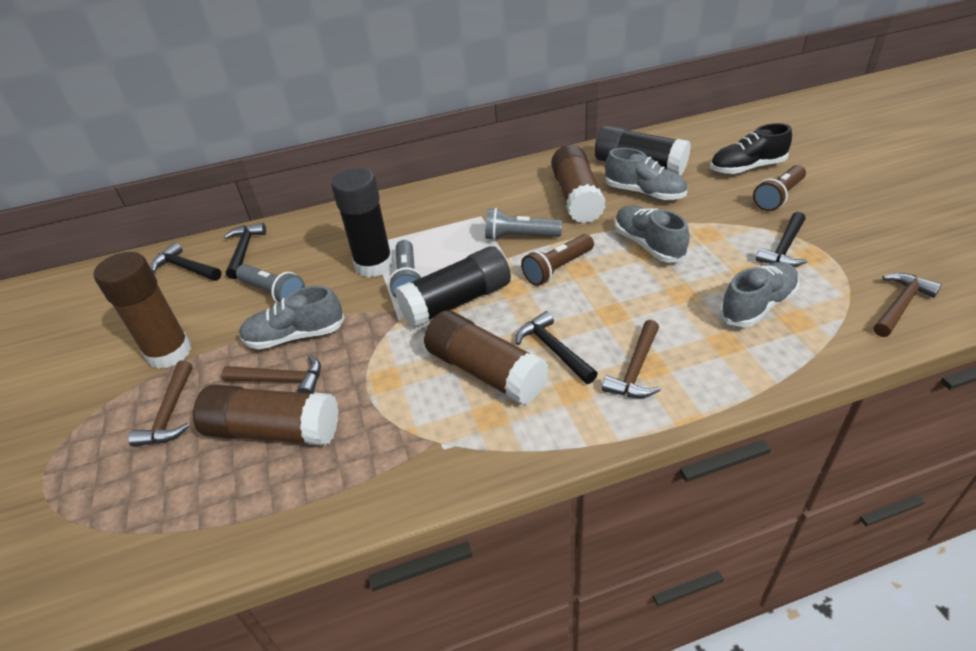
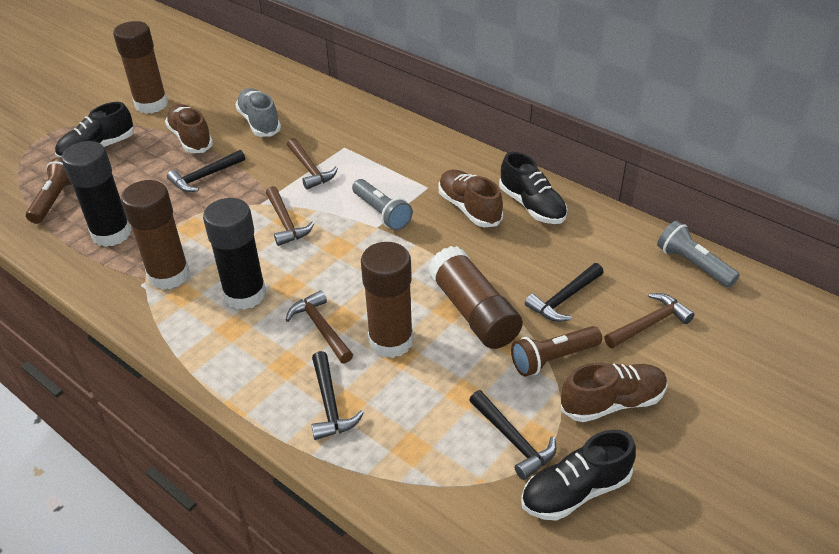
black glue stick: 3 -> 2
black shoe: 1 -> 3
brown shoe: 0 -> 3
grey flashlight: 3 -> 2
grey shoe: 4 -> 1

